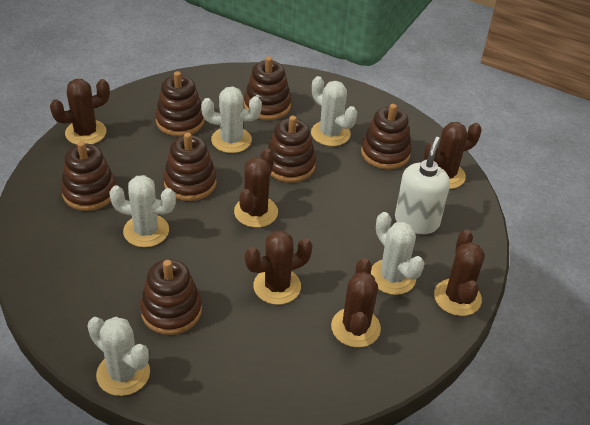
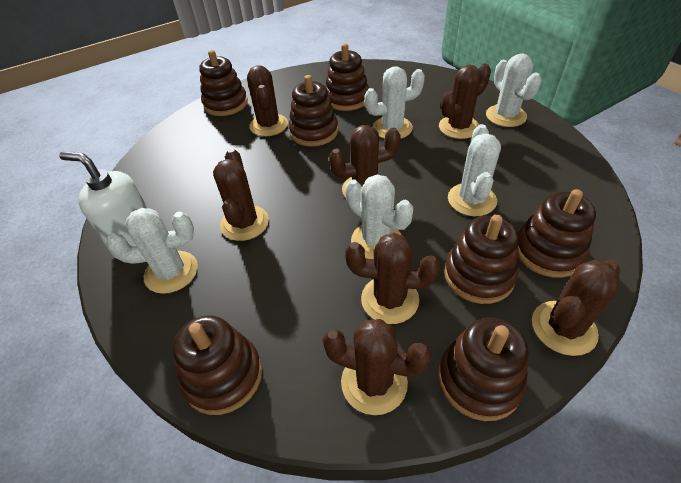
brown cactus: 6 -> 7

